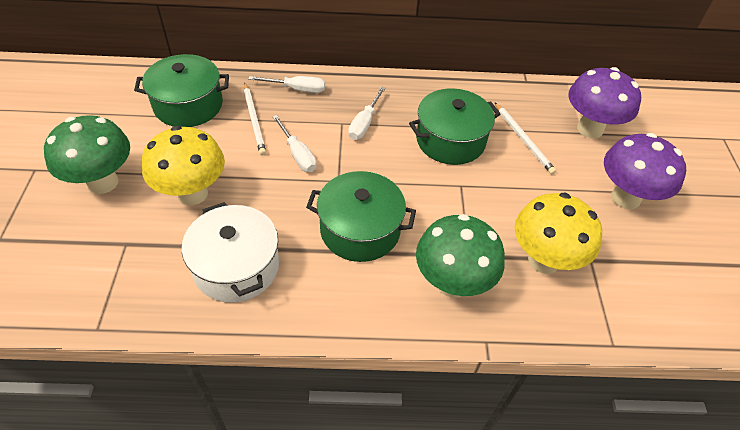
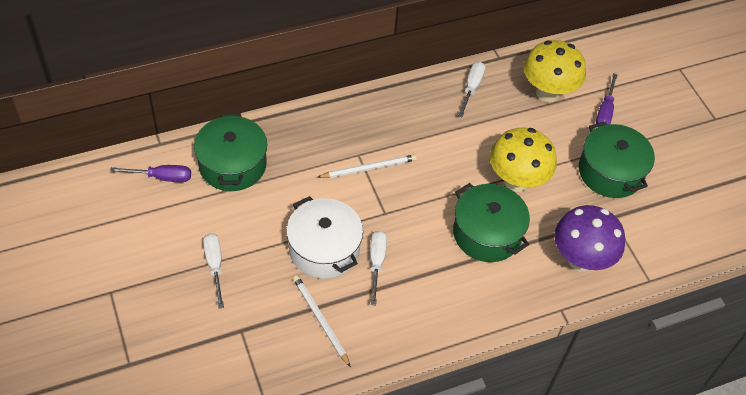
green mushroom: 2 -> 0
purple mushroom: 2 -> 1
purple screwdriver: 0 -> 2

